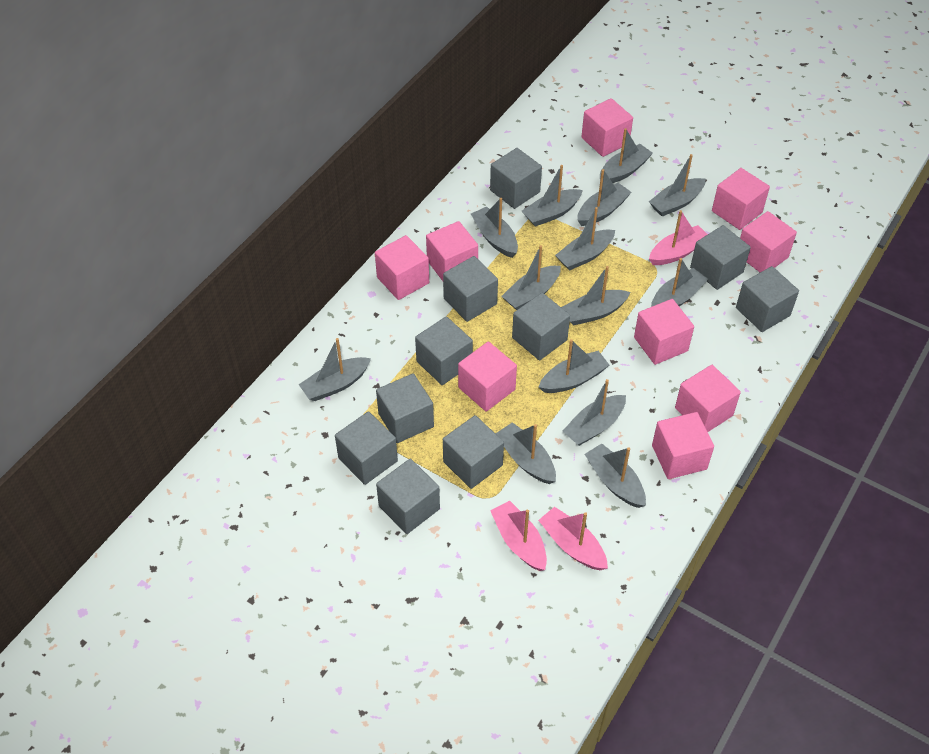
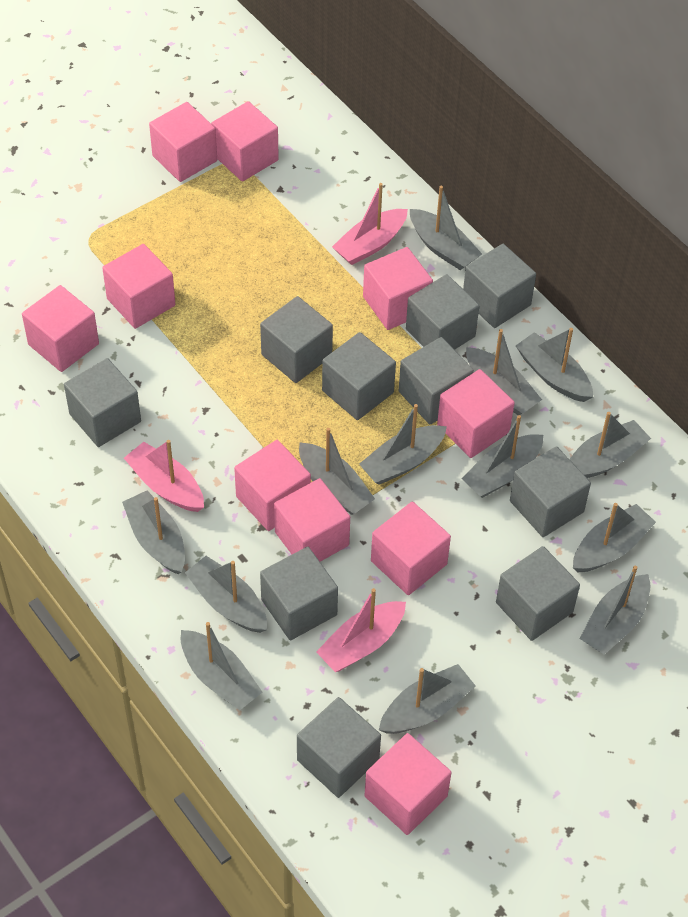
grey boat: 14 -> 13
pink cube: 9 -> 10

